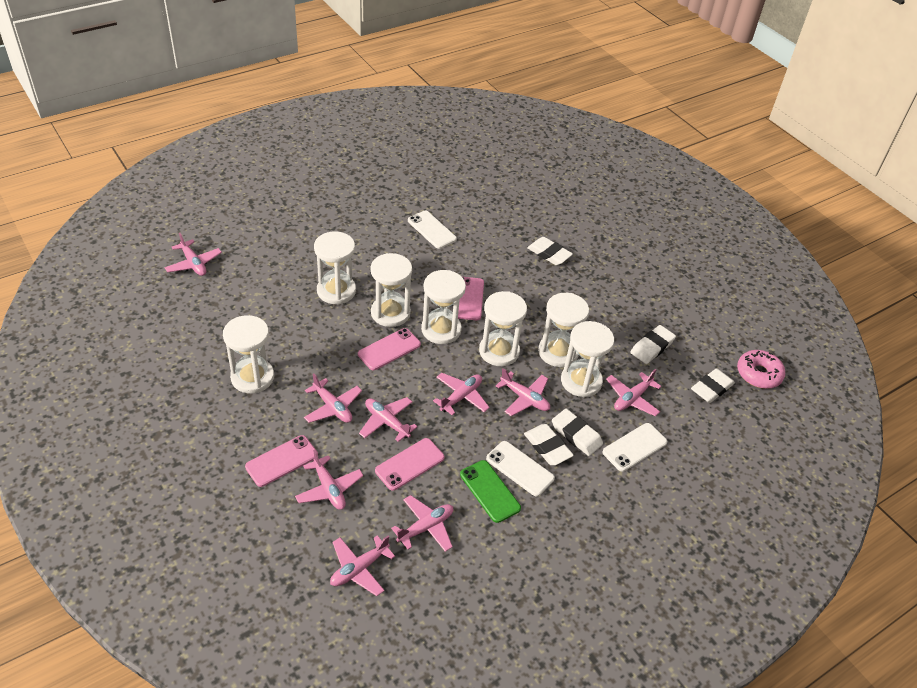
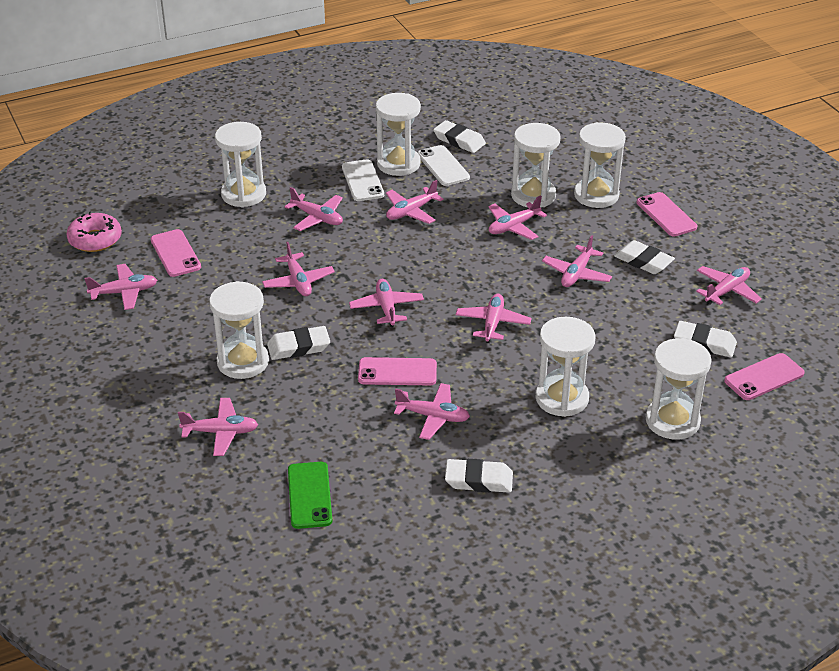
pink plane: 9 -> 11
white phone: 3 -> 2

